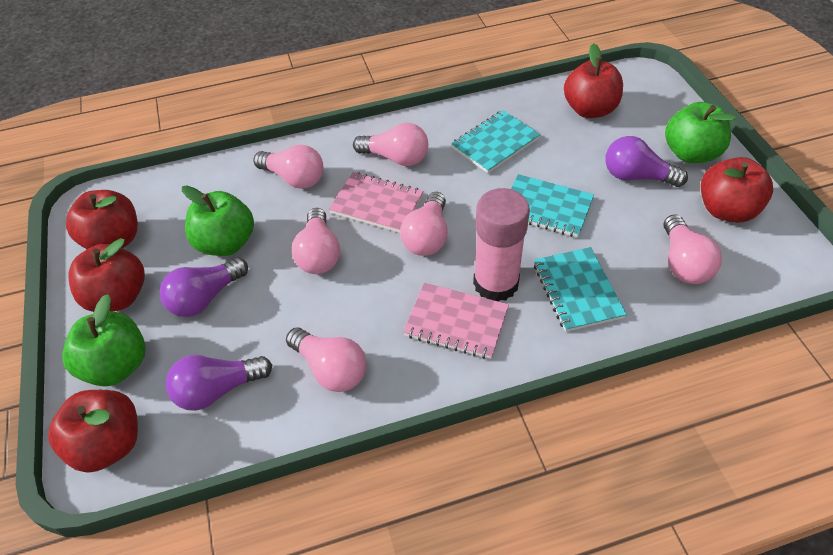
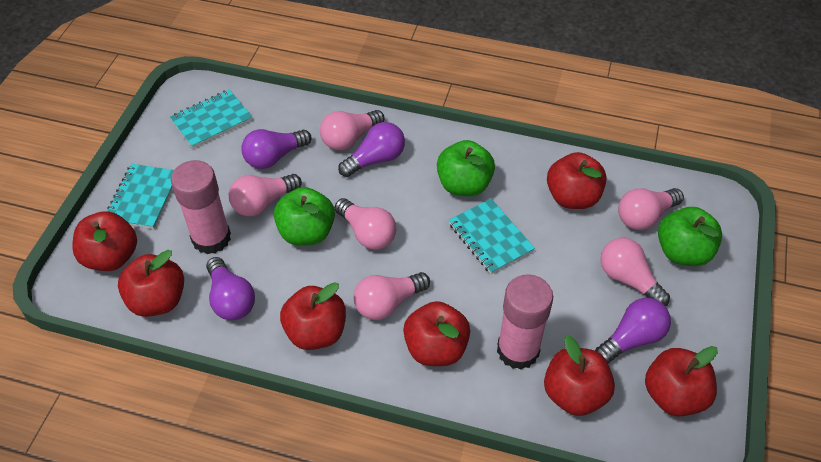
pink glue stick: 1 -> 2
pink notebook: 2 -> 0
purple light bulb: 3 -> 4
red apple: 5 -> 7

